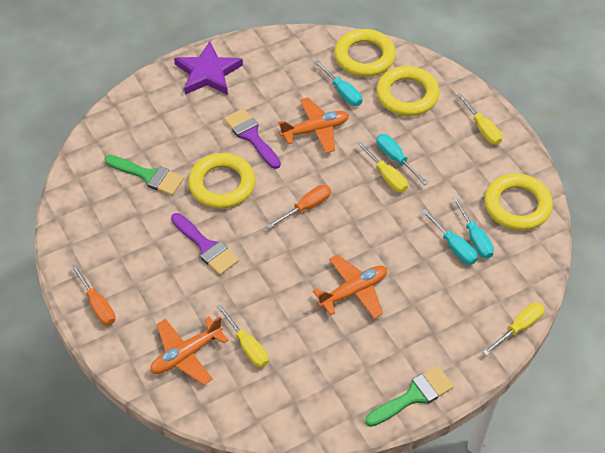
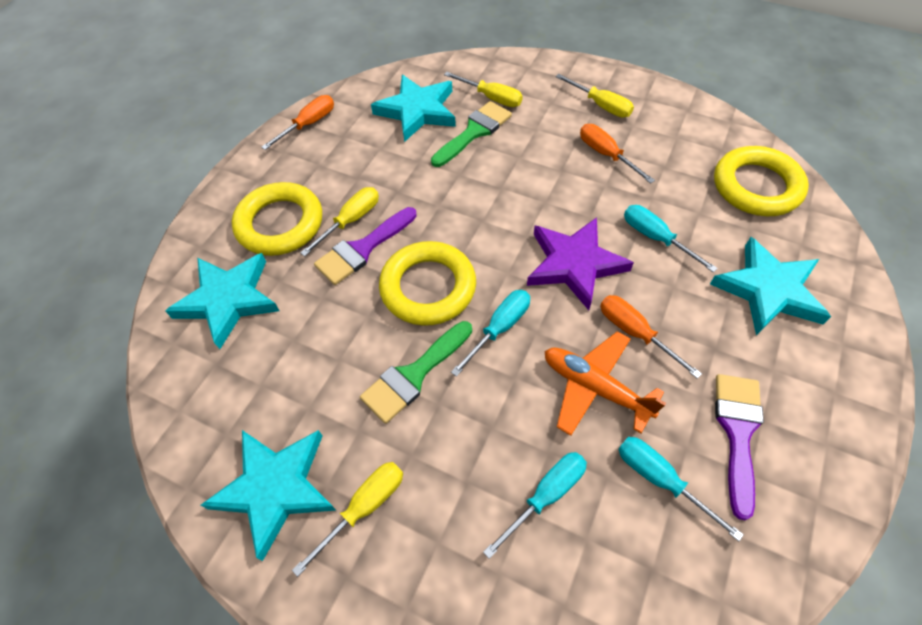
orange plane: 3 -> 1
orange screwdriver: 2 -> 3
turquoise star: 0 -> 4
yellow ring: 4 -> 3

